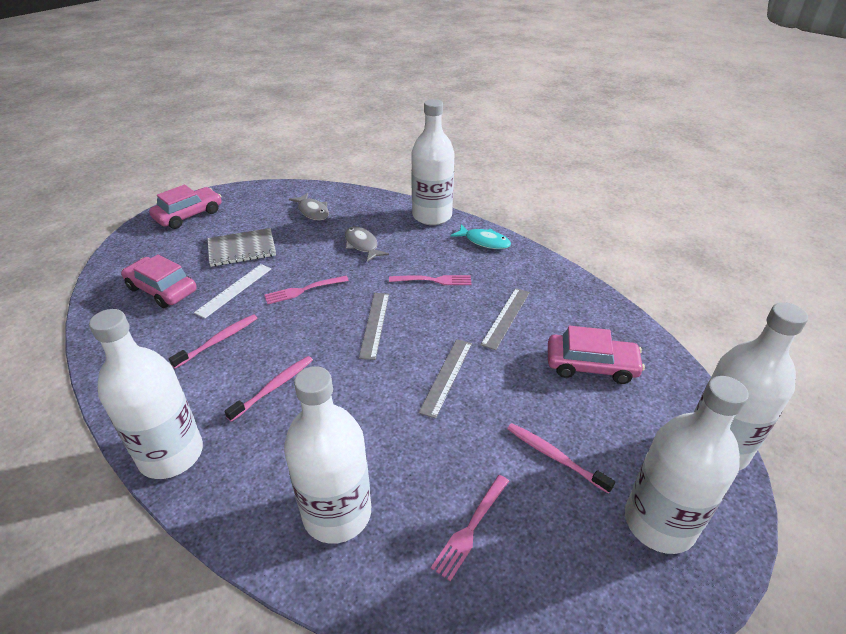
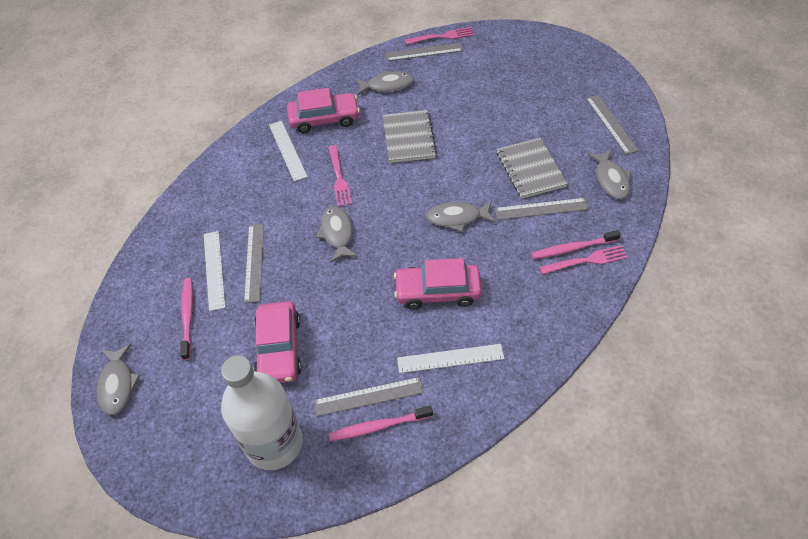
grey fish: 2 -> 5
grey notebook: 1 -> 2
grey ruler: 3 -> 5
turquoise fish: 1 -> 0
white bottle: 5 -> 1
white ruler: 1 -> 3

